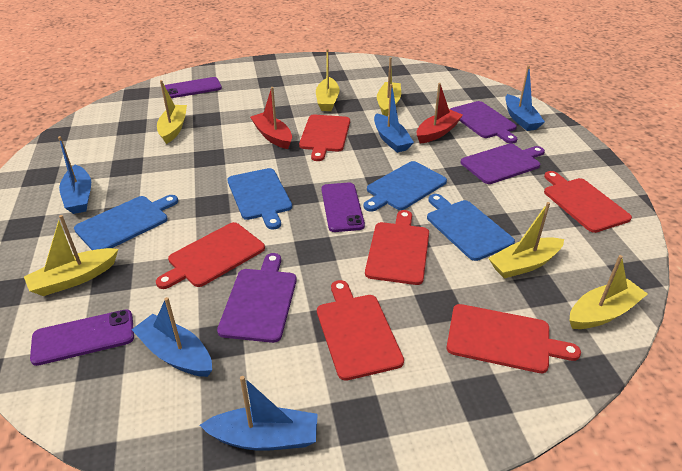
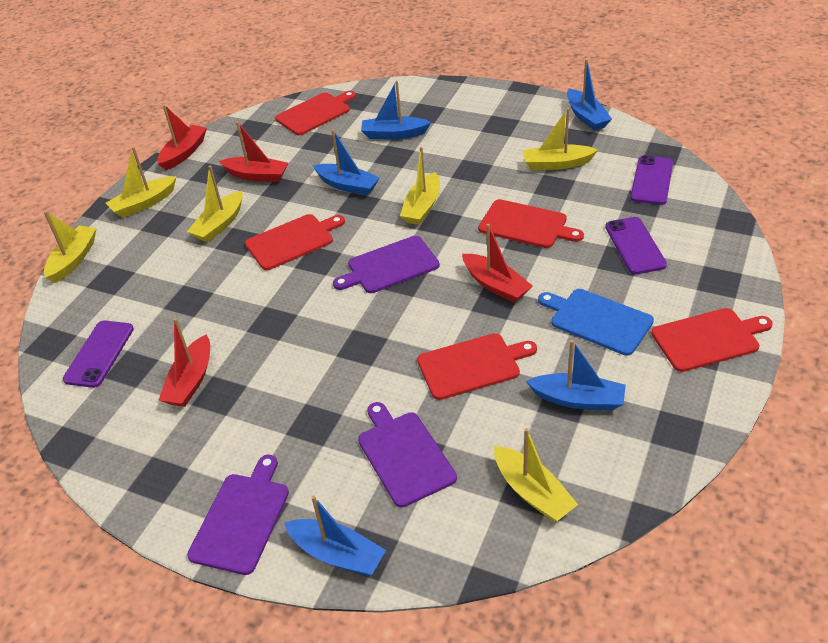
blue cutting board: 4 -> 1
red boat: 2 -> 4
red cutting board: 6 -> 5

